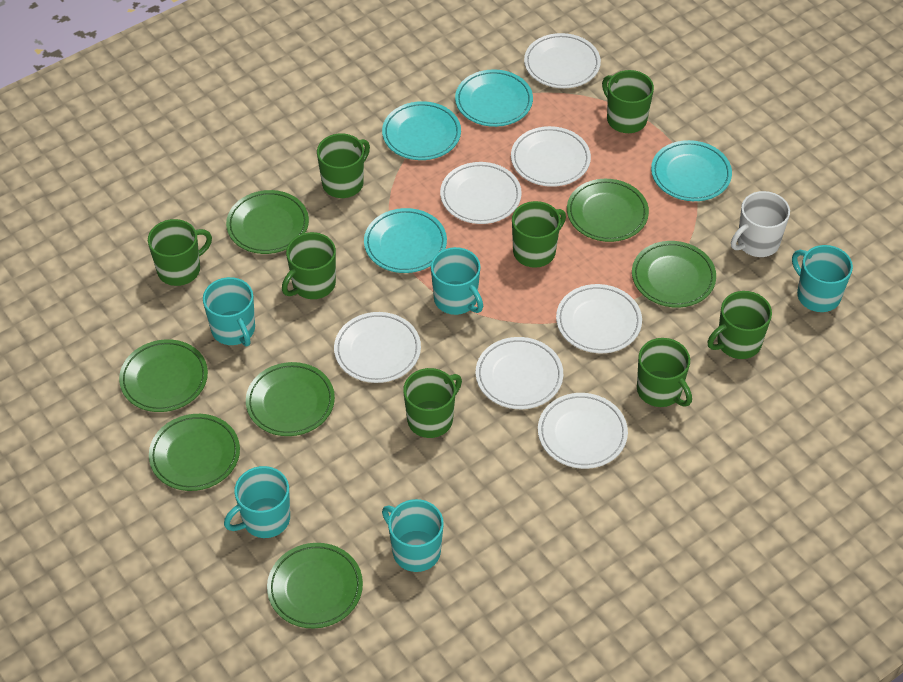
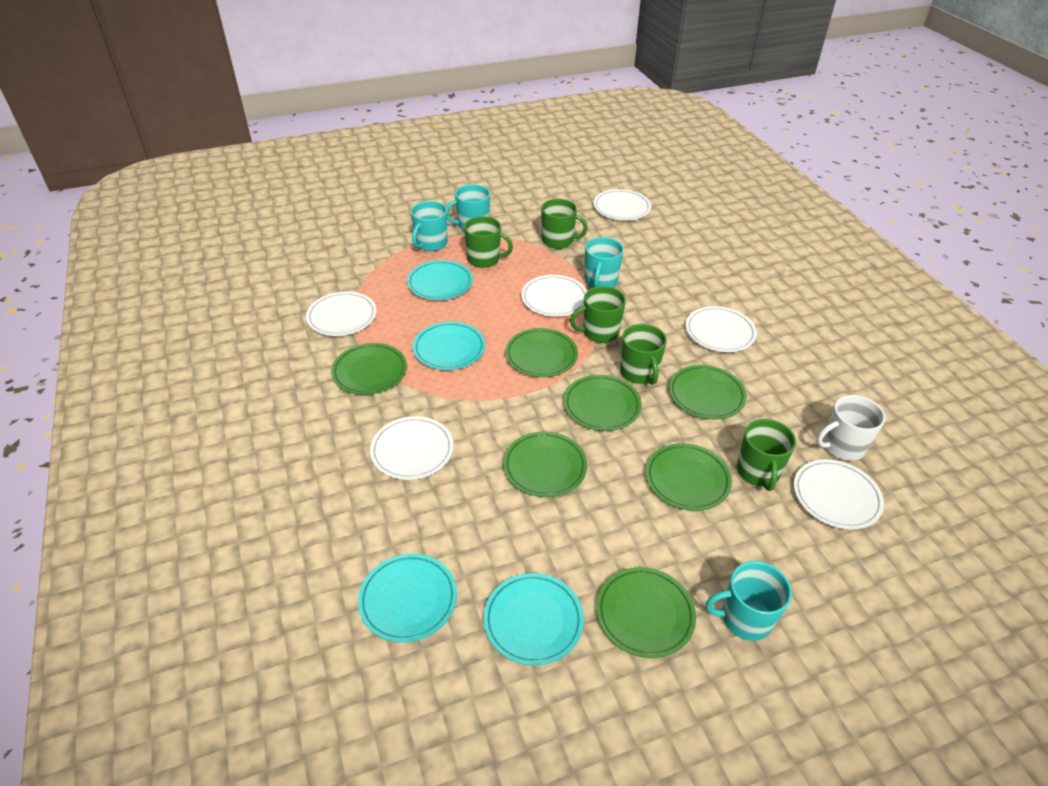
green mug: 8 -> 5
turquoise mug: 5 -> 4
white plate: 7 -> 6

